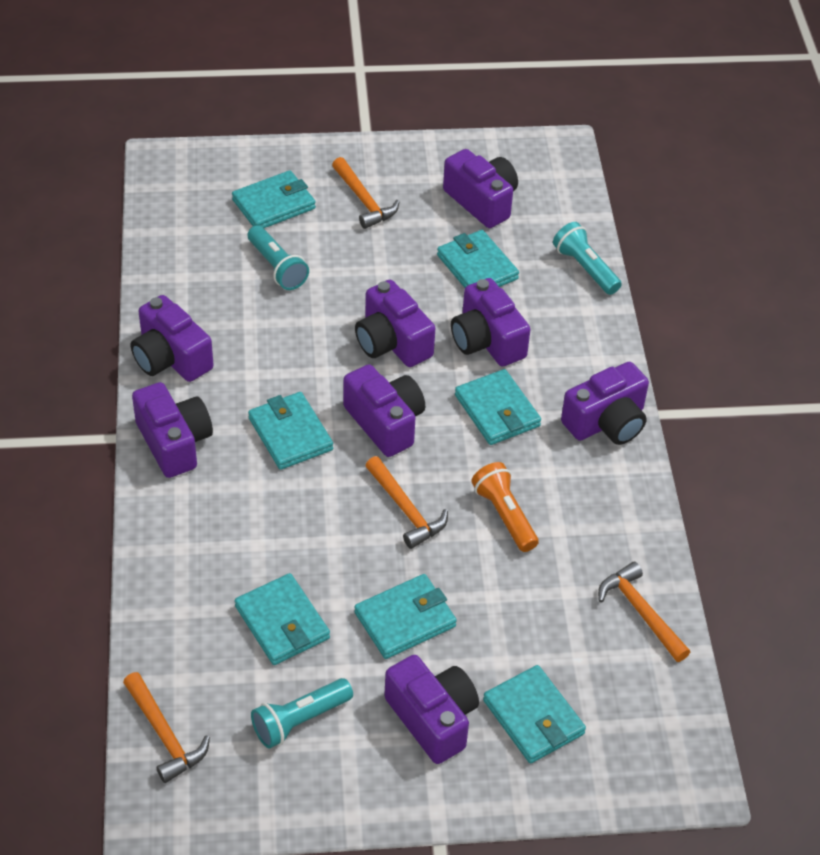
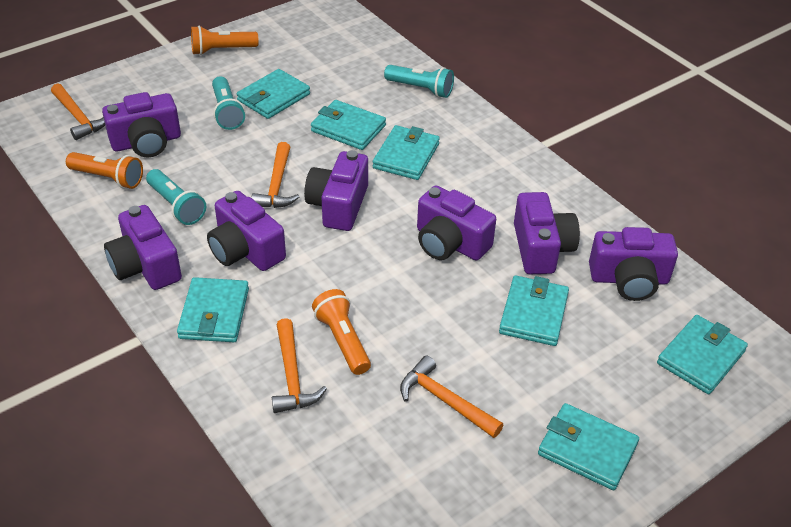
orange flashlight: 1 -> 3
purple camera: 8 -> 7

